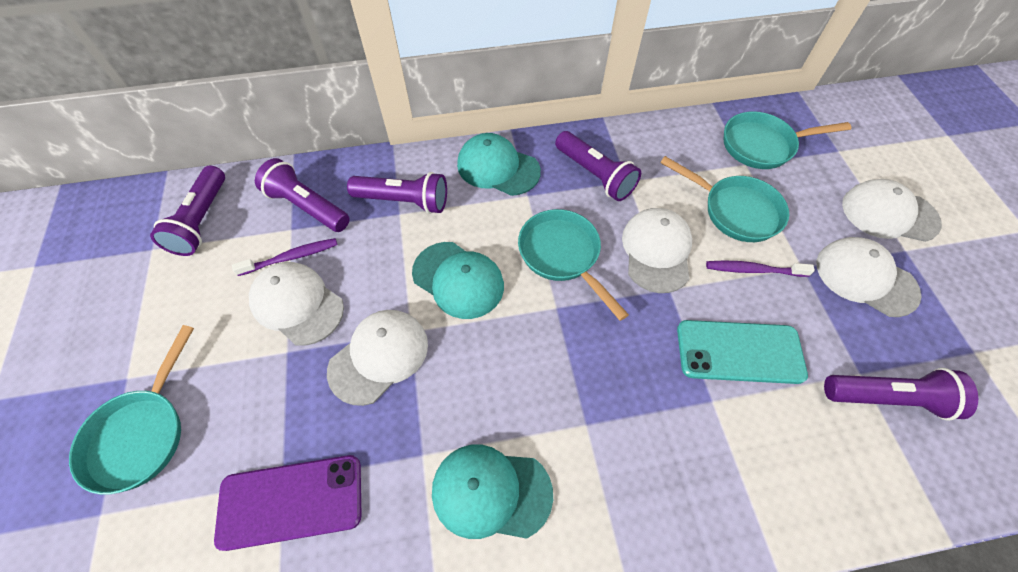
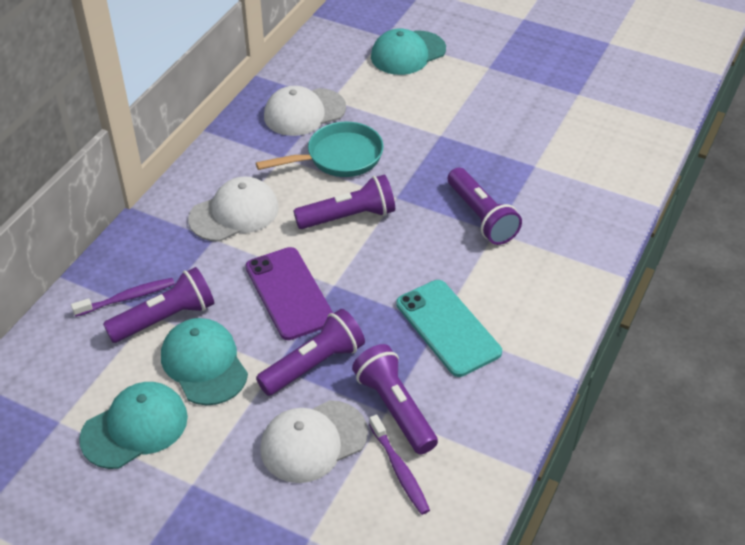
turquoise pan: 4 -> 1
white cap: 5 -> 3

